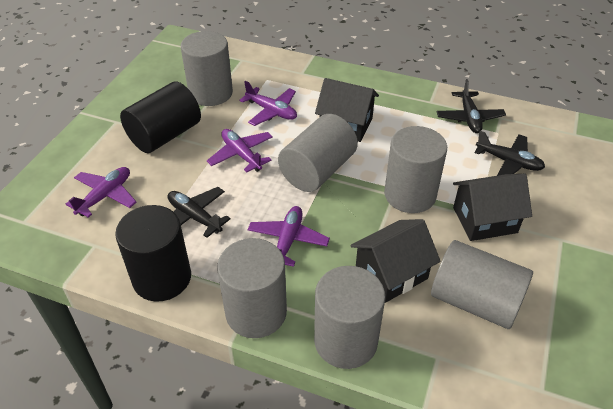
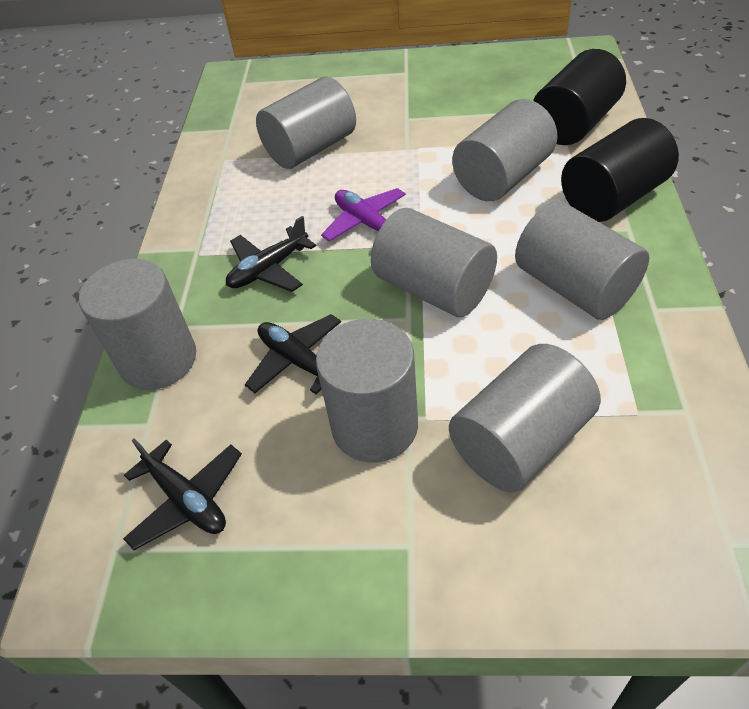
black house: 3 -> 0
grey cylinder: 6 -> 7
purple plane: 4 -> 1

